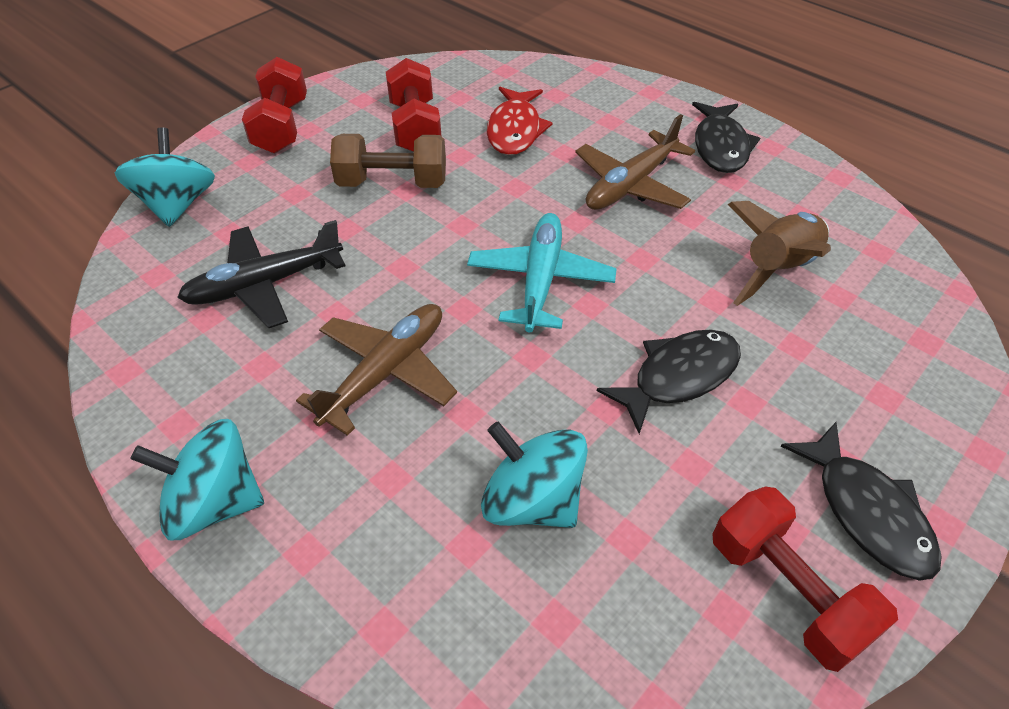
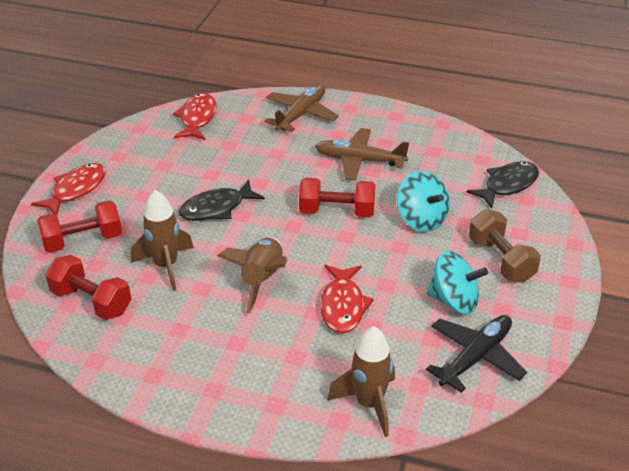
black fish: 3 -> 2
brown rocket: 1 -> 3
red fish: 1 -> 3
turquoise plane: 1 -> 0
turquoise spinning top: 3 -> 2

